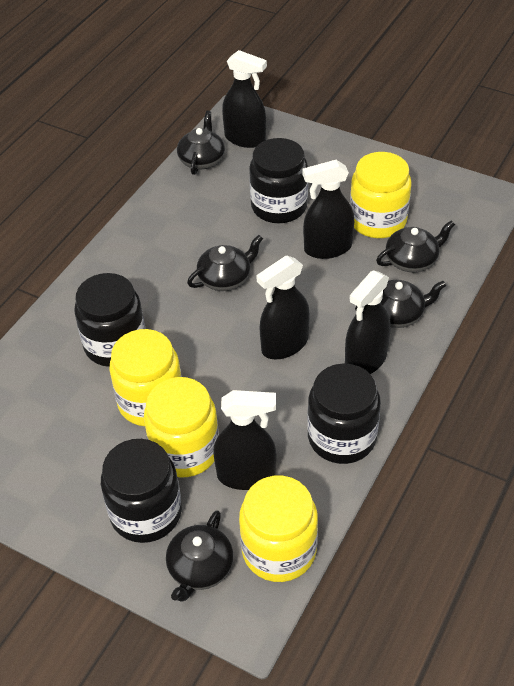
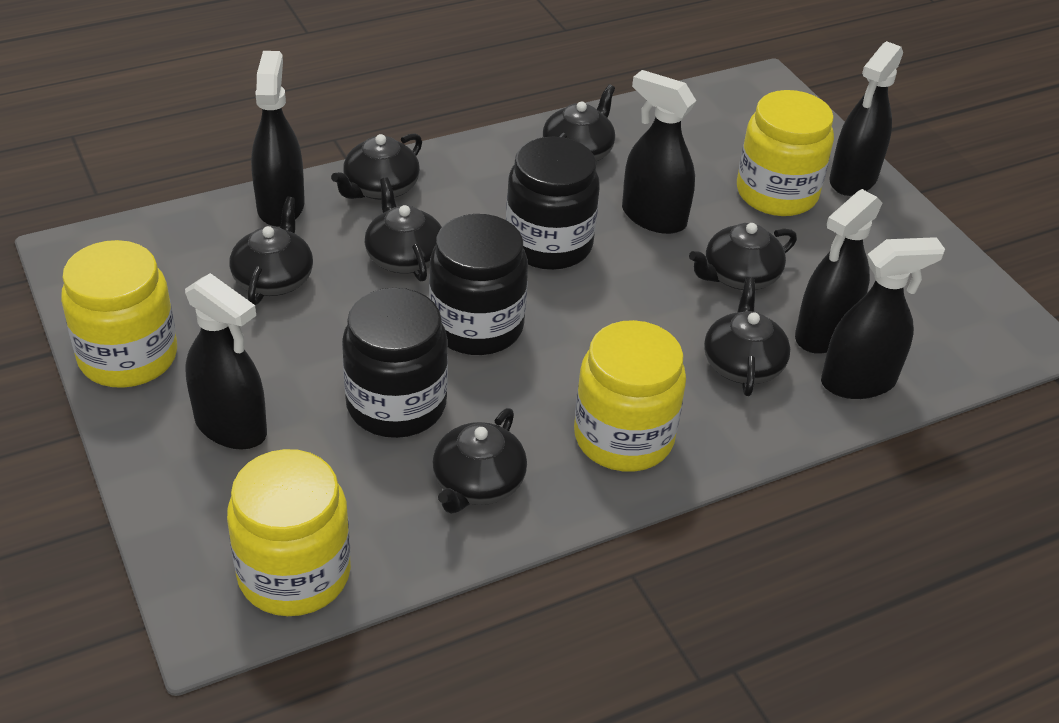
black jar: 4 -> 3
black spray bottle: 5 -> 6
black teapot: 5 -> 7

